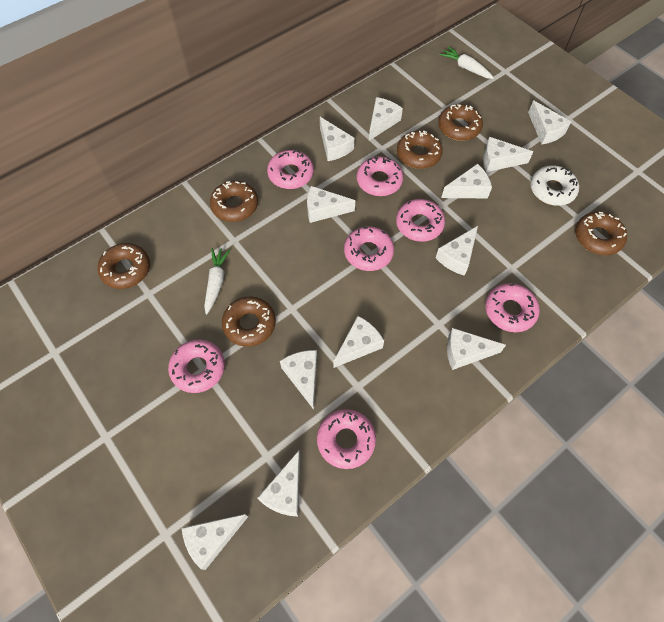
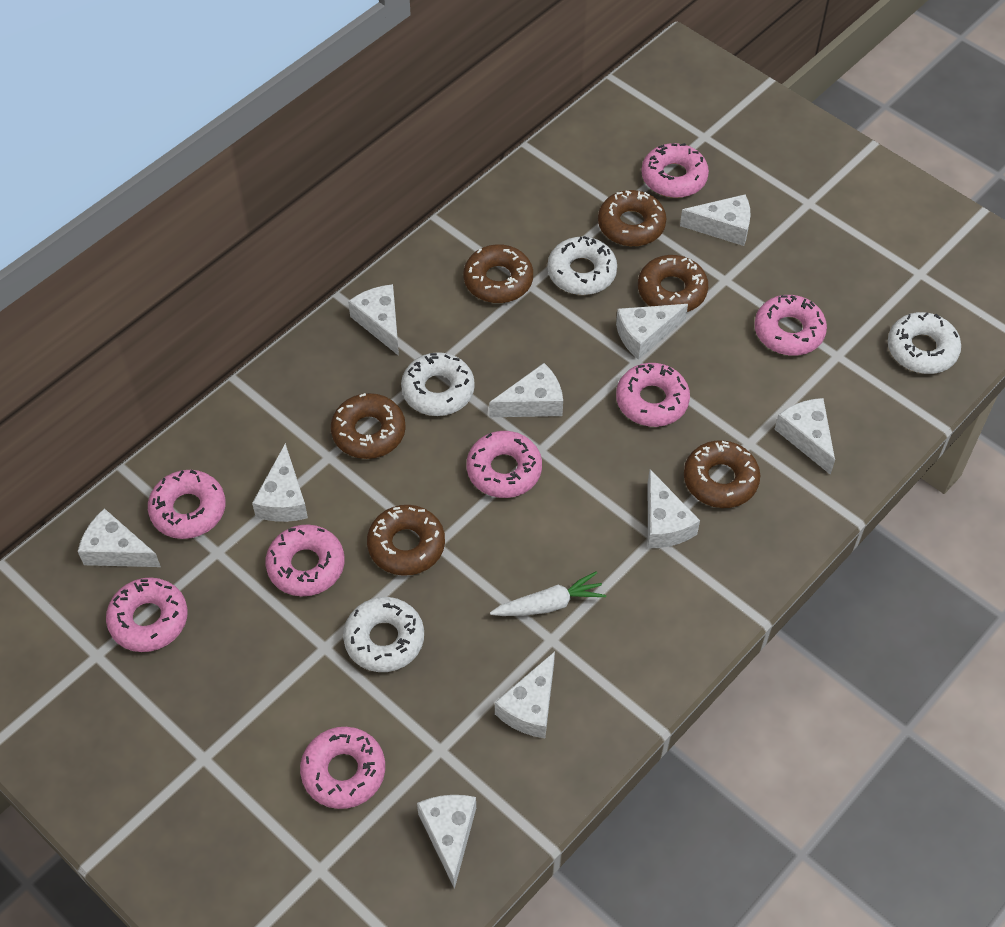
pink donut: 7 -> 8
white carrot: 2 -> 1
white cheese: 12 -> 10
white donut: 1 -> 4

